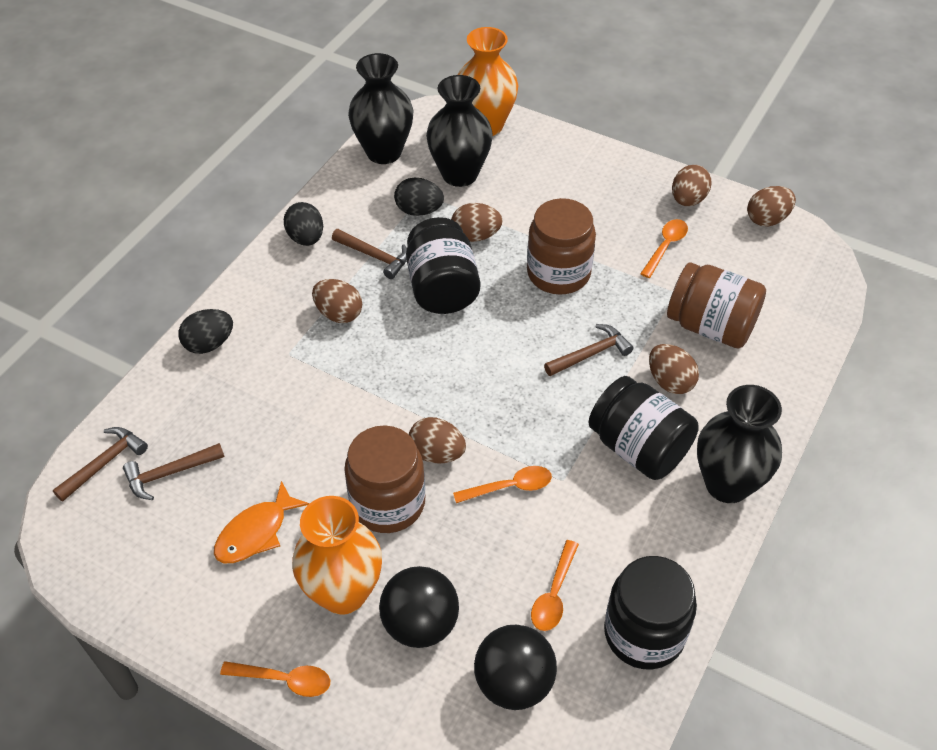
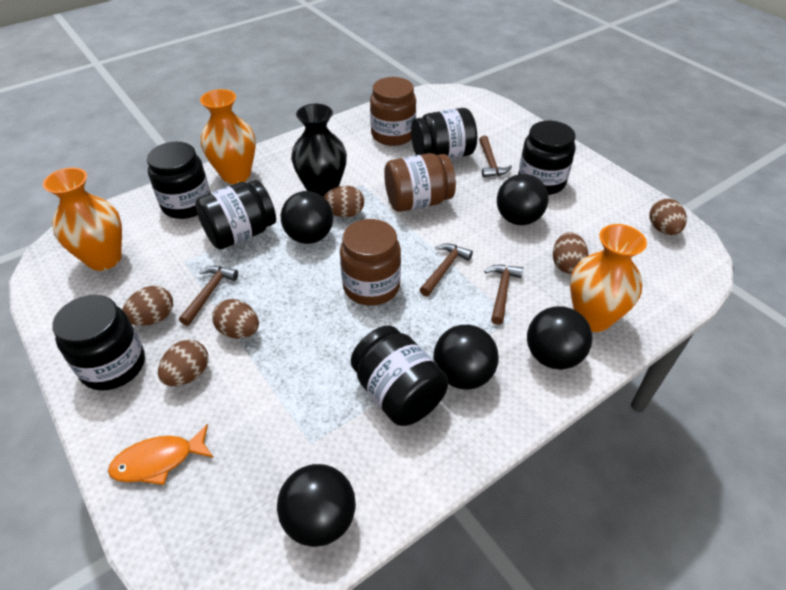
black ball: 2 -> 5
black egg: 3 -> 0
black jar: 3 -> 6
black vase: 3 -> 1
orange spoon: 4 -> 0
orange vase: 2 -> 3

